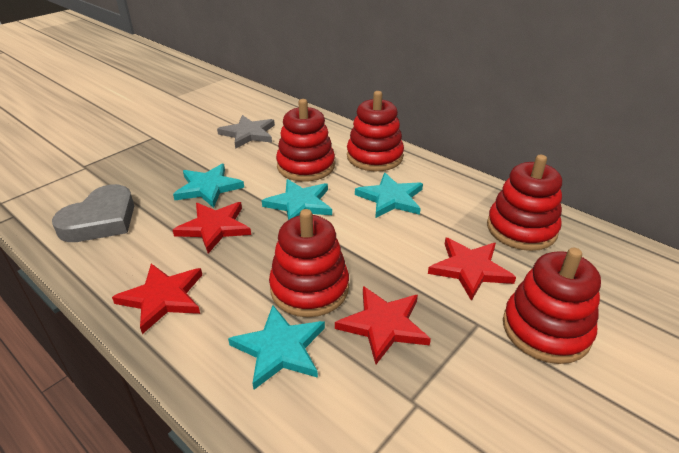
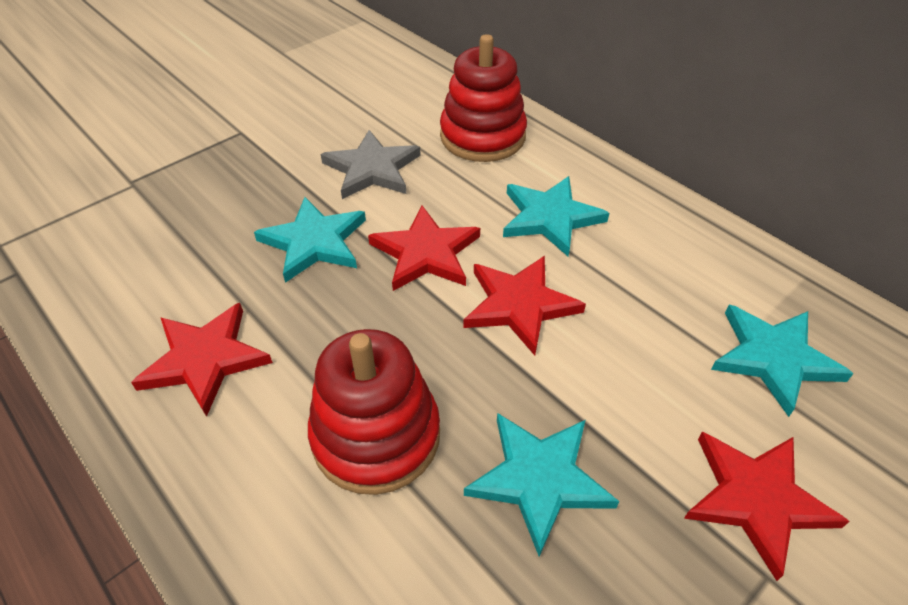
grey heart: 1 -> 0
red stacking toy: 5 -> 2

